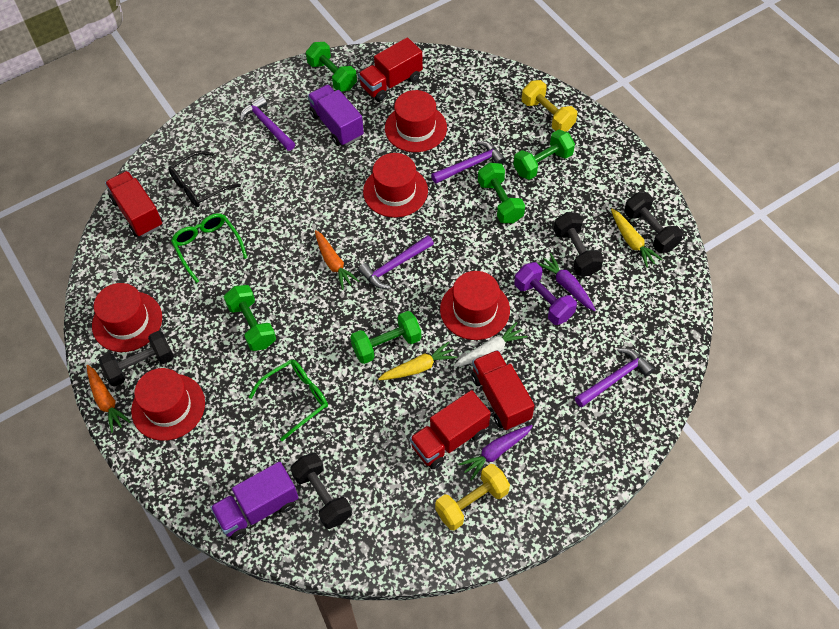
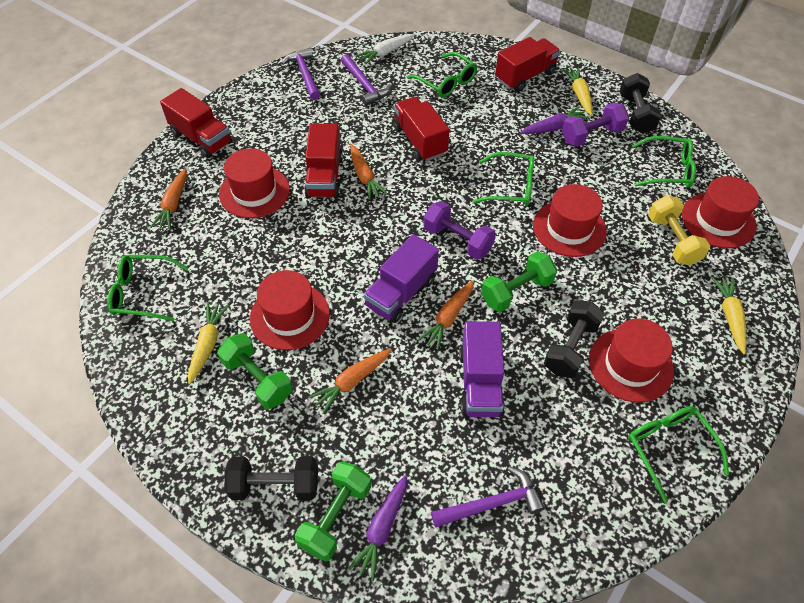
black dumbbell: 4 -> 3
black glasses: 1 -> 0
green dumbbell: 5 -> 3
green glasses: 2 -> 5
orange carrot: 2 -> 4
purple dumbbell: 1 -> 2
purple hammer: 4 -> 3
yellow carrot: 2 -> 3
yellow dumbbell: 2 -> 1

